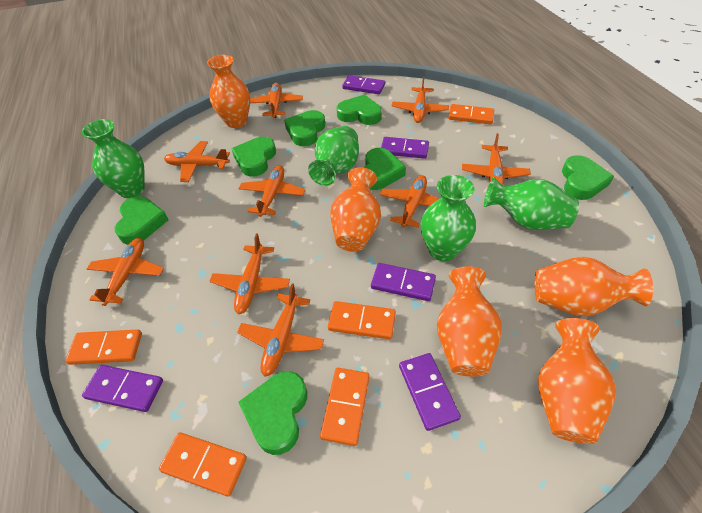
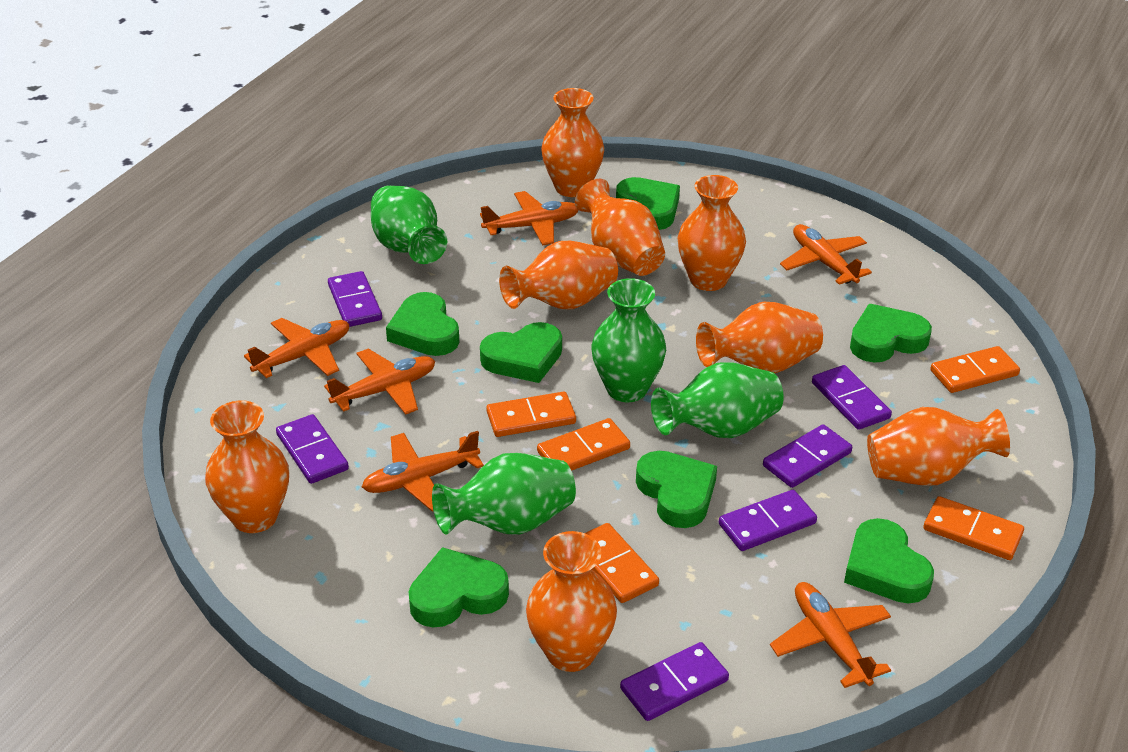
orange plane: 9 -> 6
orange vase: 5 -> 8
purple domino: 5 -> 6

